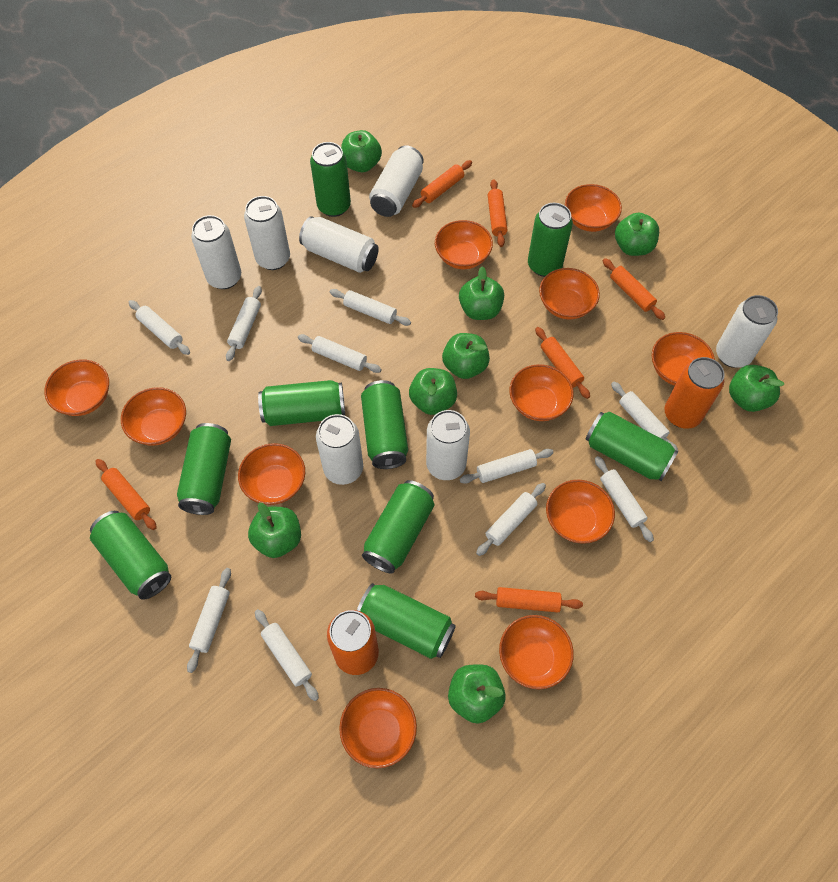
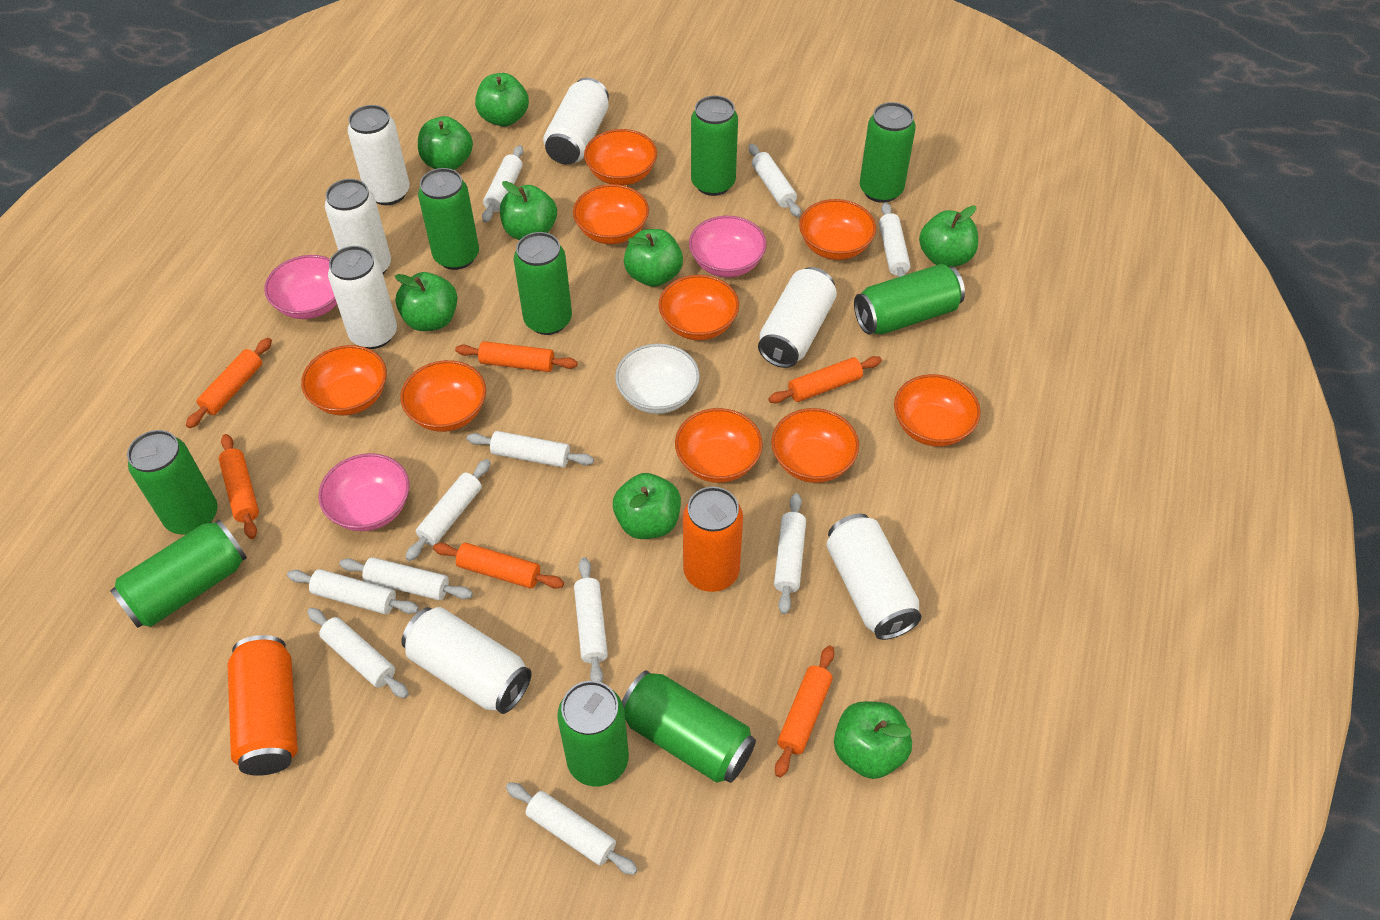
orange bowl: 11 -> 9
pink bowl: 0 -> 3
white bowl: 0 -> 1
white rolling pin: 10 -> 11

